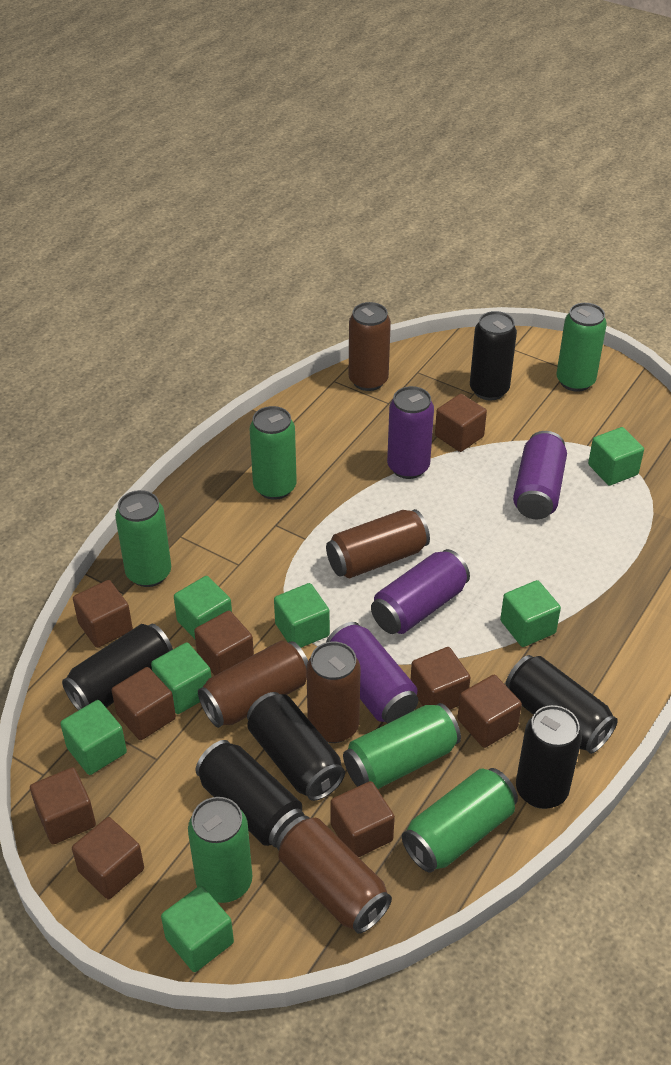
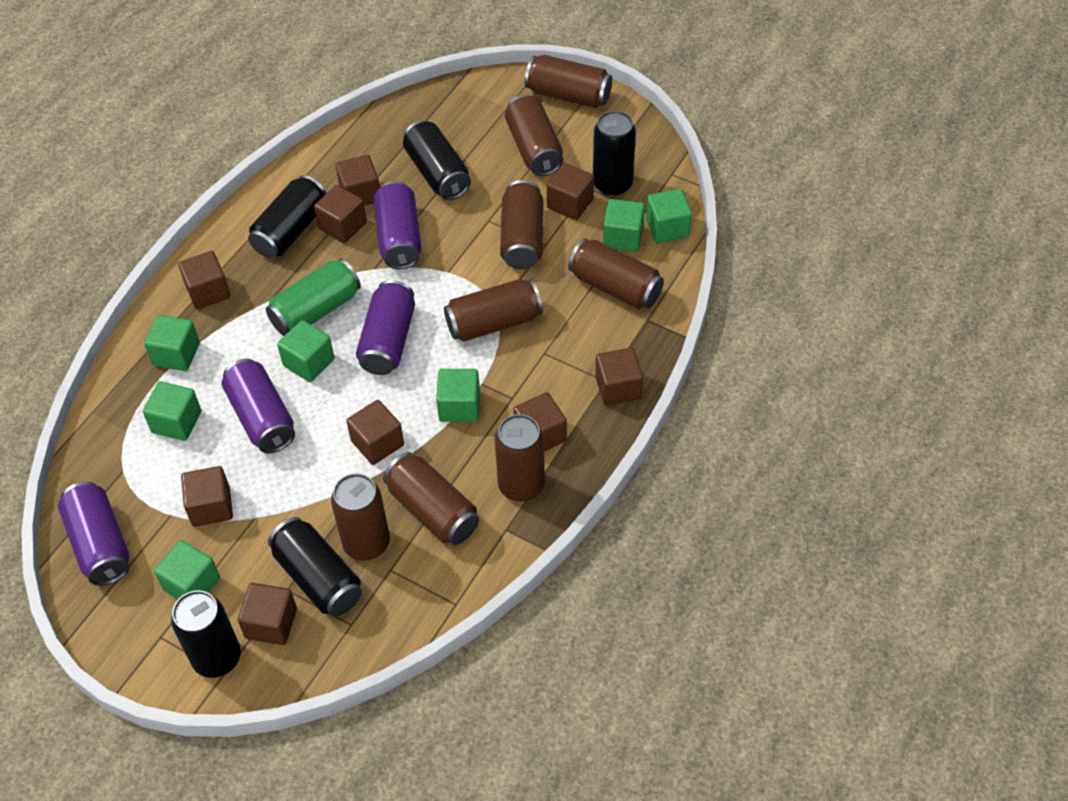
black can: 6 -> 5
brown can: 5 -> 8
green can: 6 -> 1

